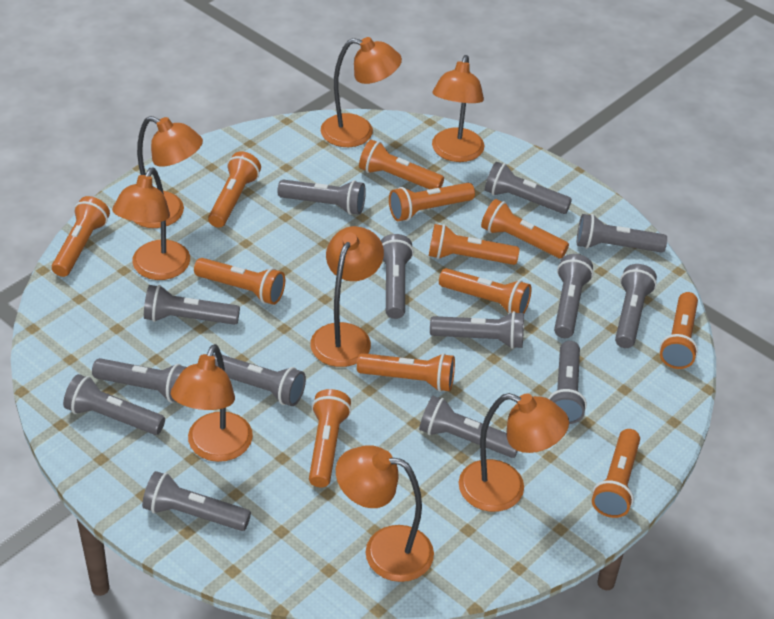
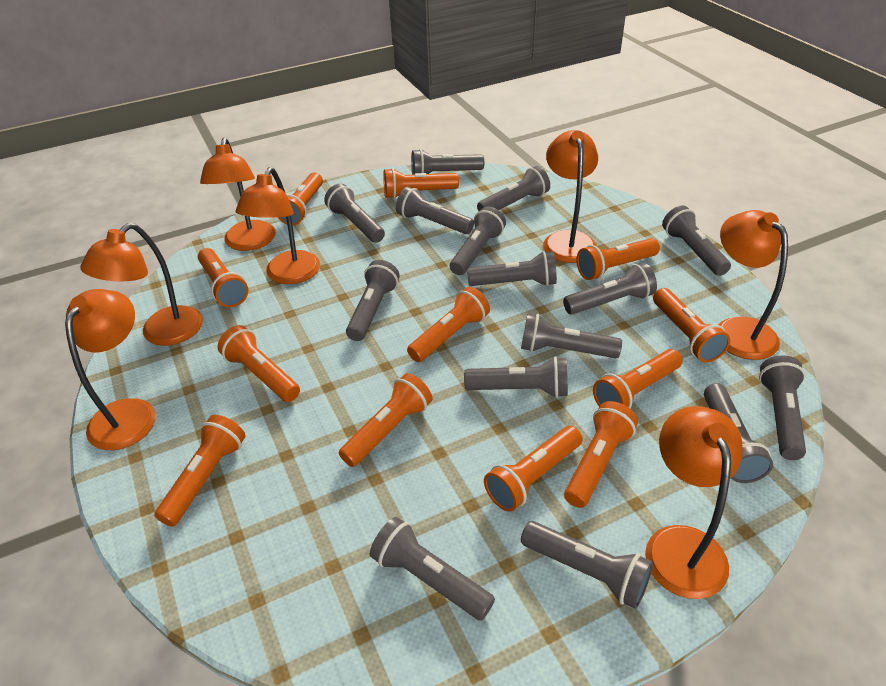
grey flashlight: 14 -> 15
orange lamp: 8 -> 7

